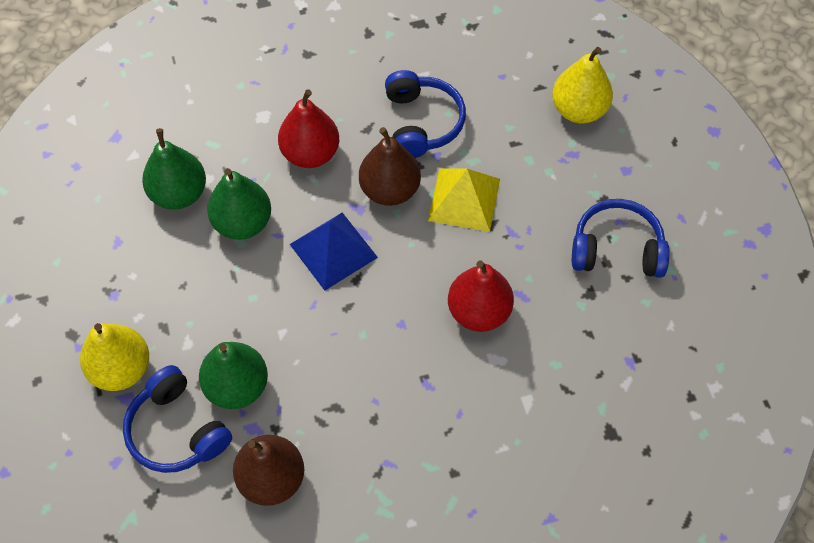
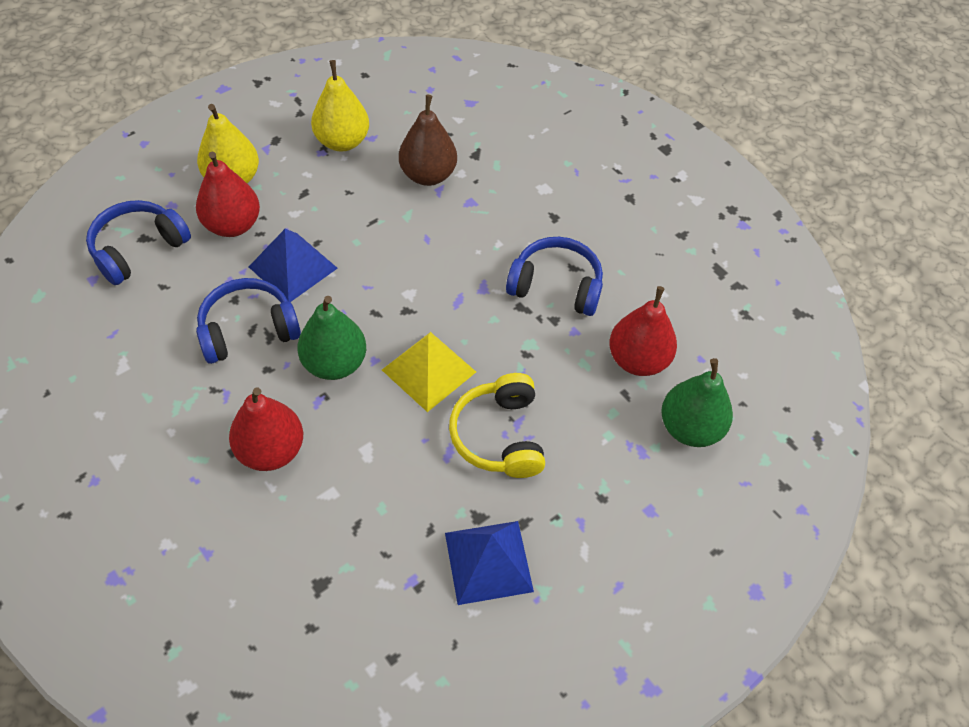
blue pyramid: 1 -> 2
brown pear: 2 -> 1
green pear: 3 -> 2
red pear: 2 -> 3
yellow headphones: 0 -> 1

